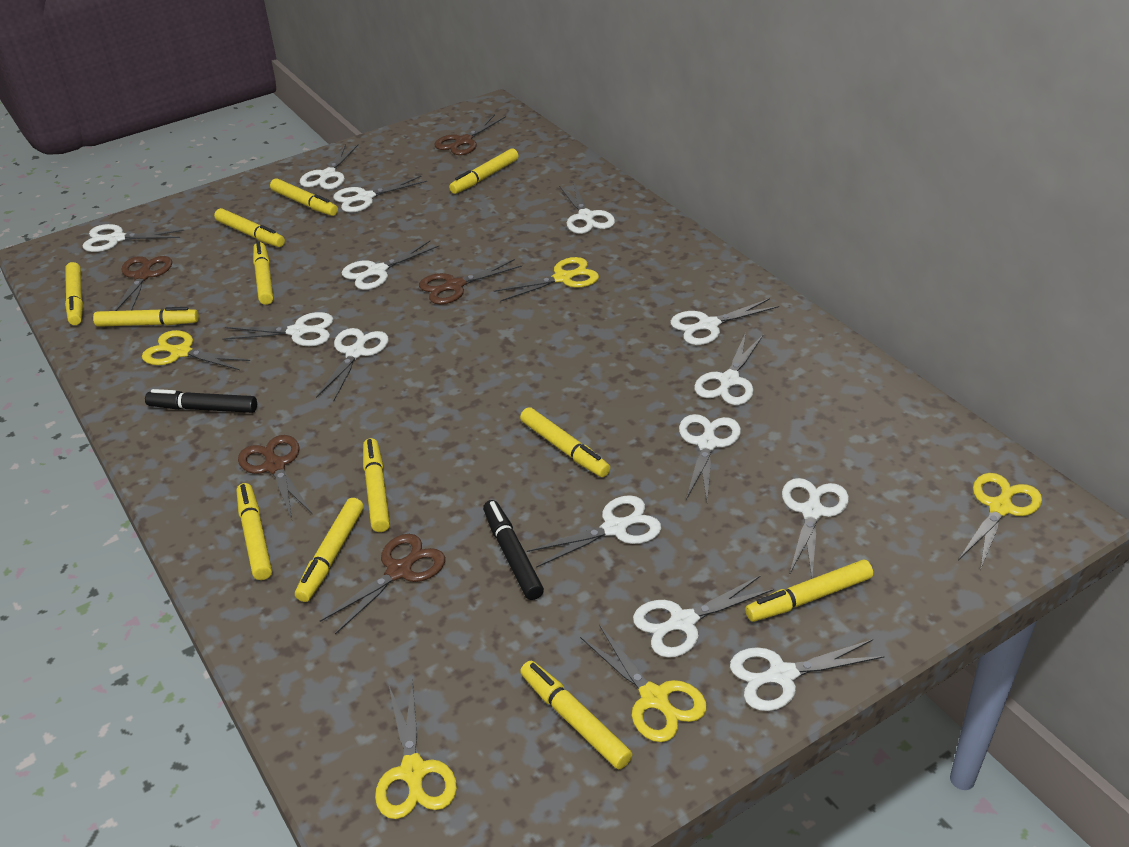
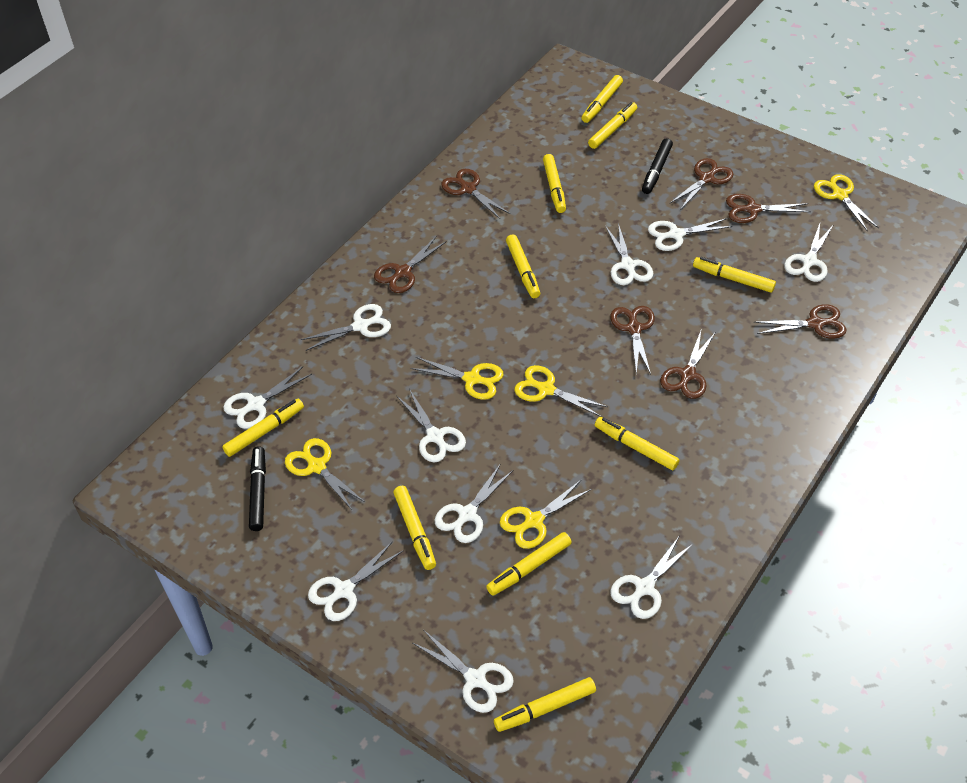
brown scissors: 5 -> 7
white scissors: 14 -> 10
yellow marker: 12 -> 10

